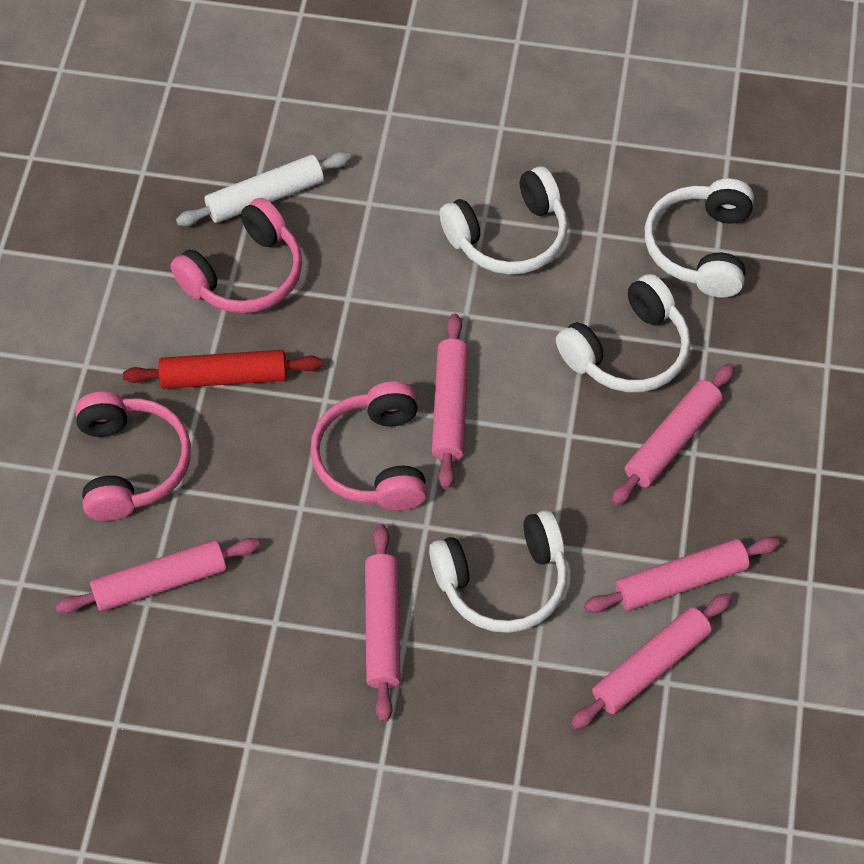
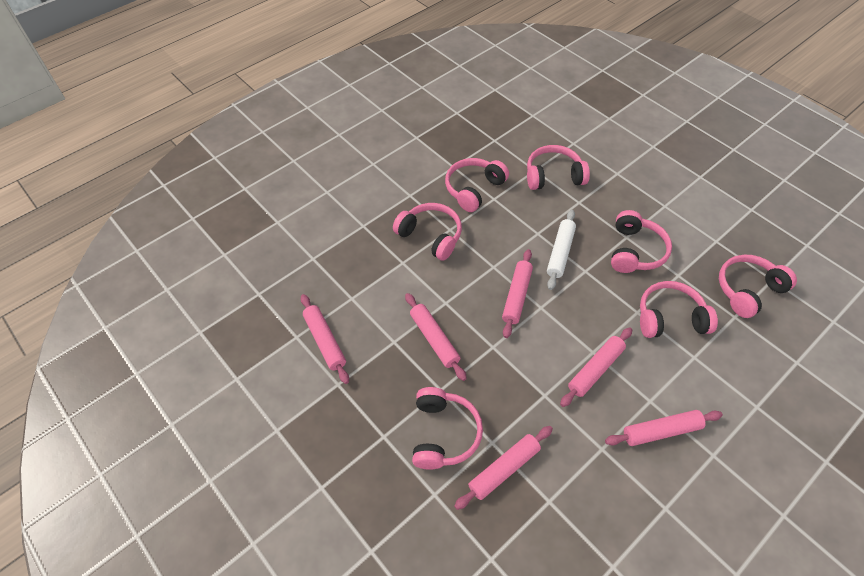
pink headphones: 3 -> 7
red rolling pin: 1 -> 0
white headphones: 4 -> 0

